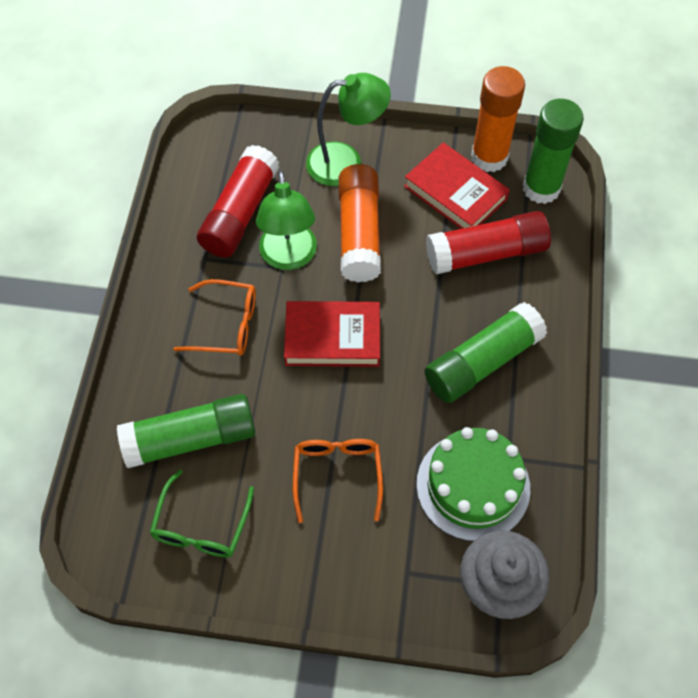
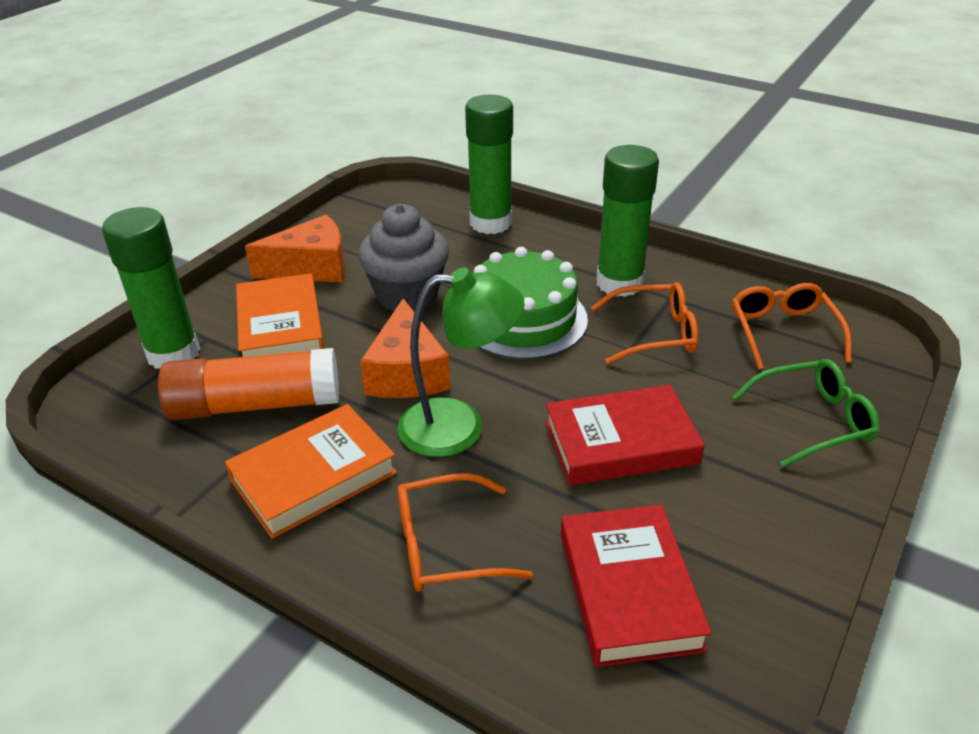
green lamp: 2 -> 1
orange book: 0 -> 2
orange cheese: 0 -> 2
orange glasses: 2 -> 3
orange glue stick: 2 -> 1
red glue stick: 2 -> 0

